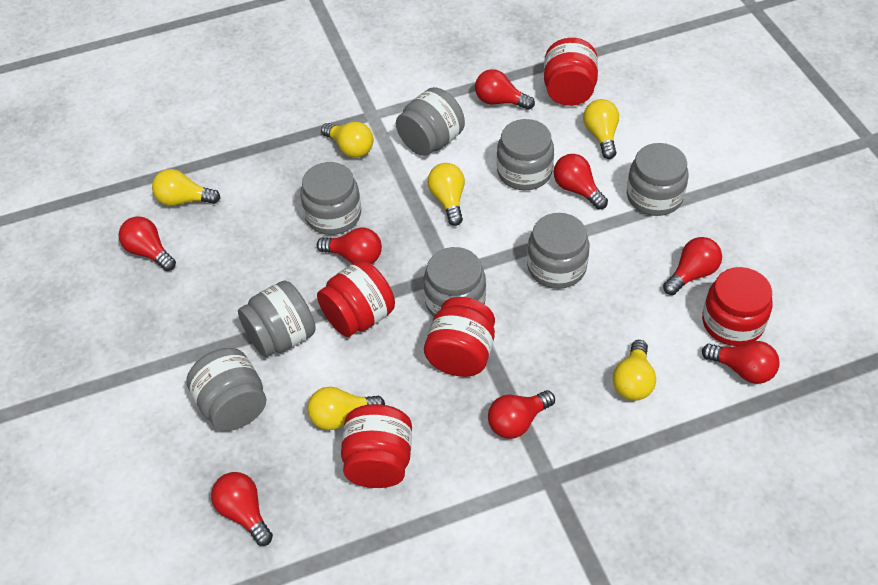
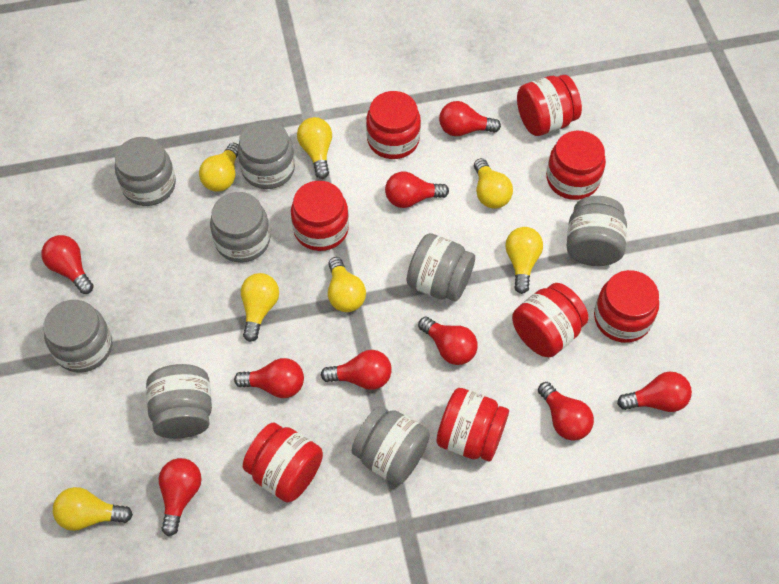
red jar: 5 -> 8
red light bulb: 8 -> 9
yellow light bulb: 6 -> 7

